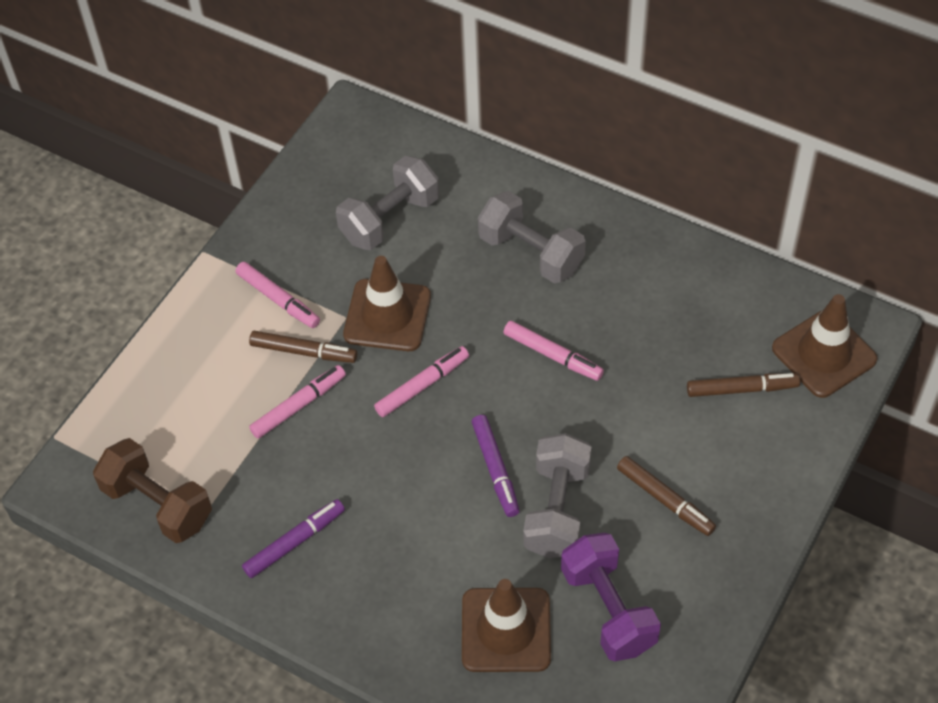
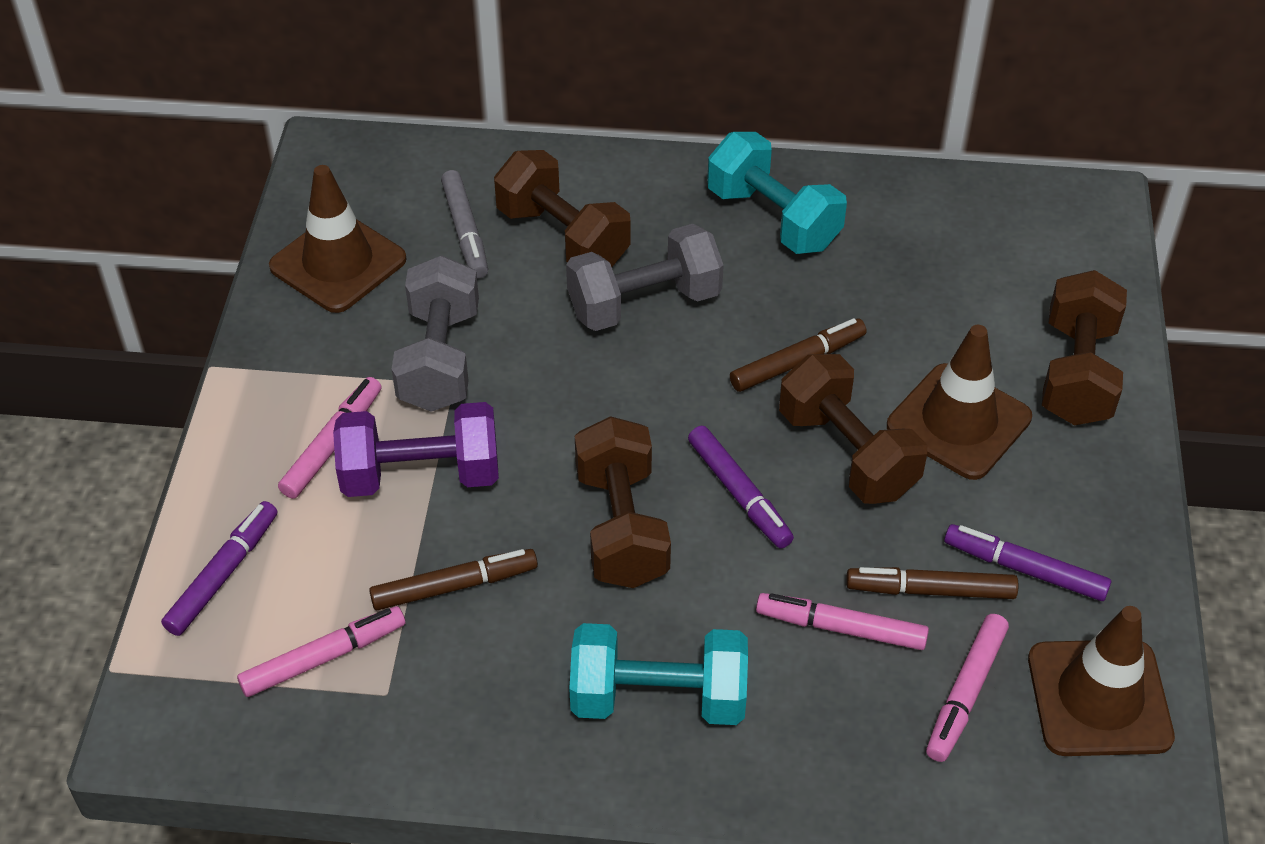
brown dumbbell: 1 -> 4
grey dumbbell: 3 -> 2
grey marker: 0 -> 1
purple marker: 2 -> 3
turquoise dumbbell: 0 -> 2

